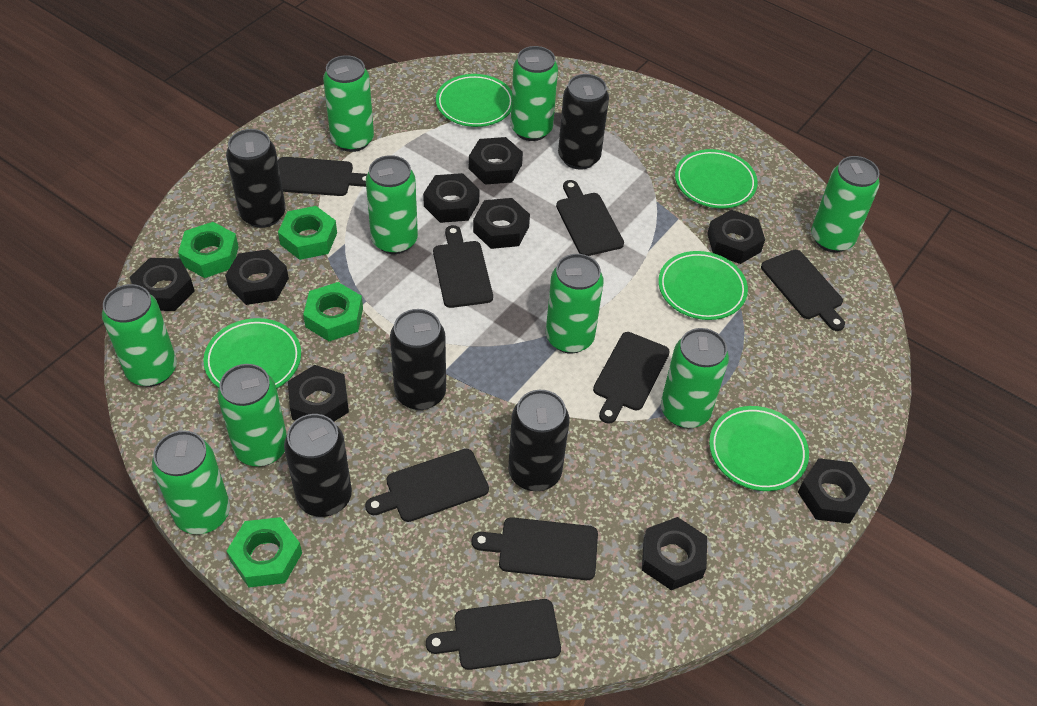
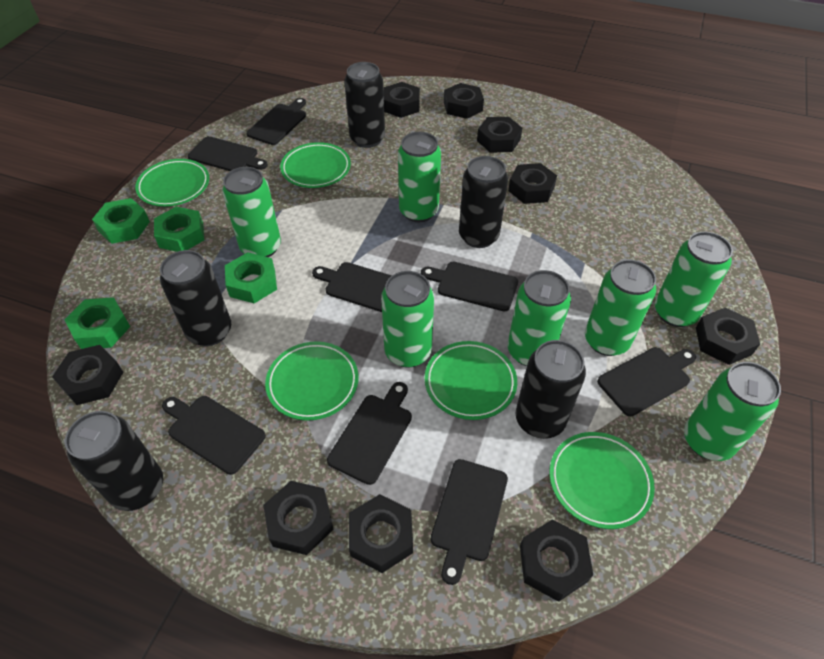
green can: 9 -> 7

